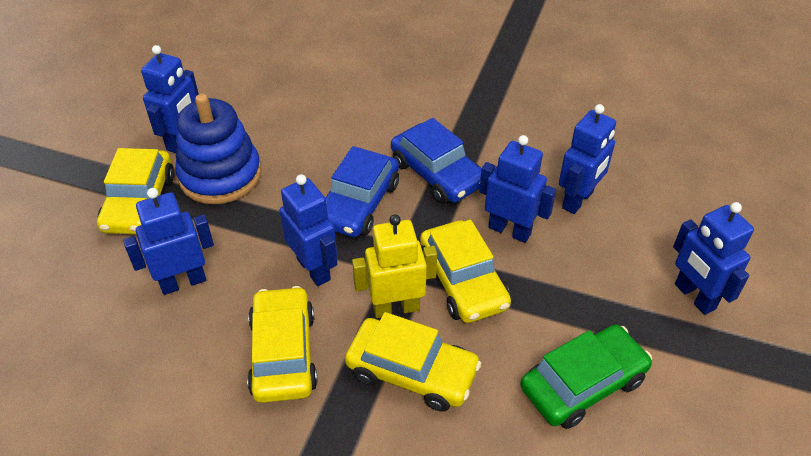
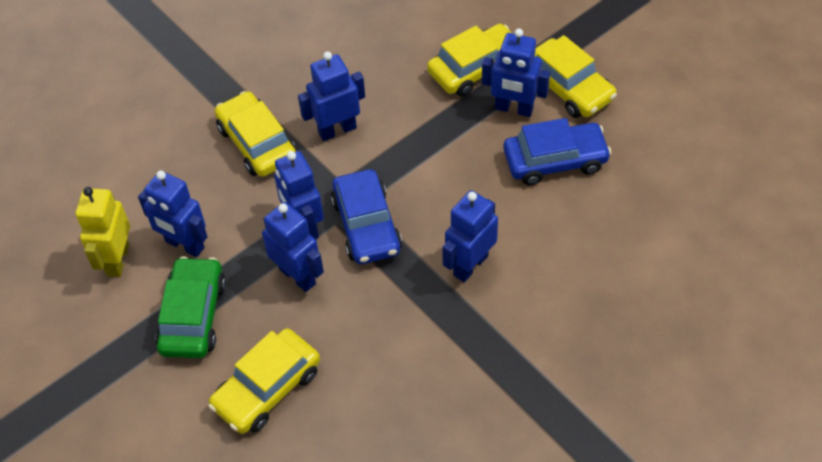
blue stacking toy: 1 -> 0

